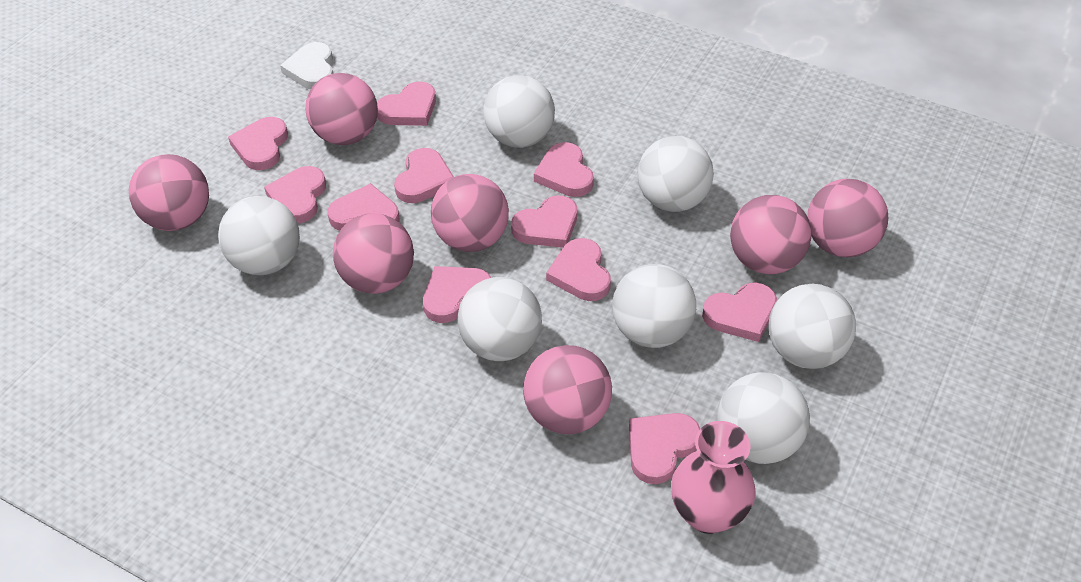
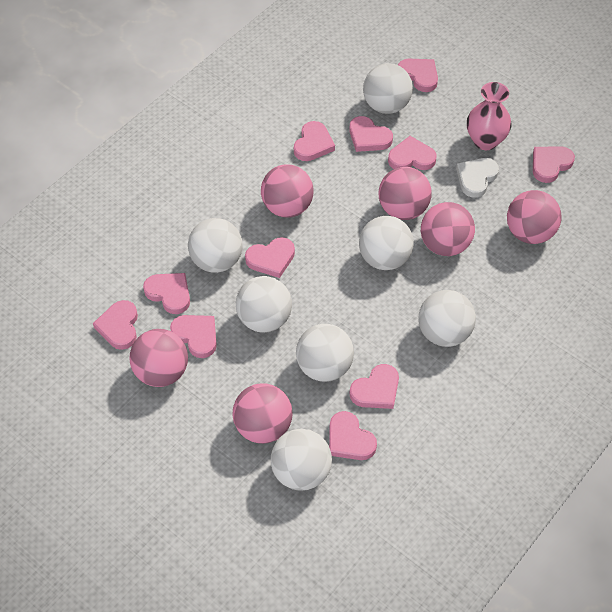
pink ball: 7 -> 6

